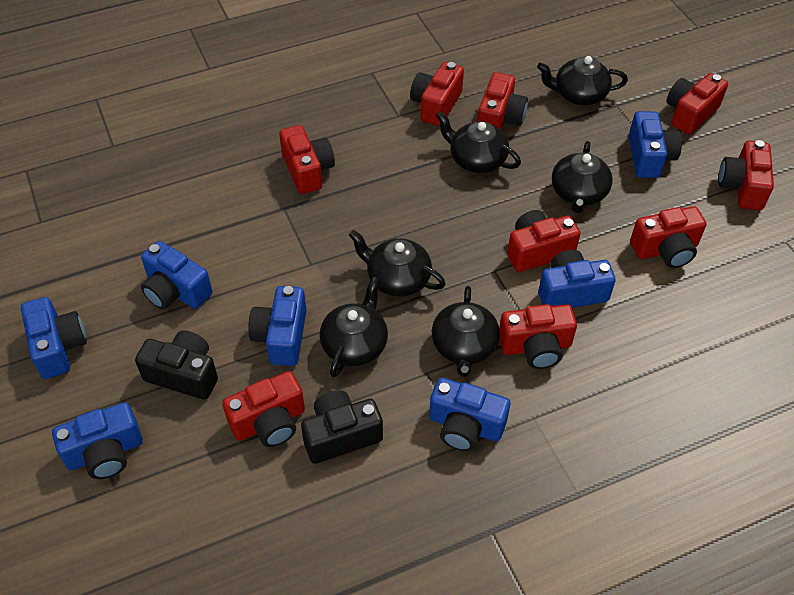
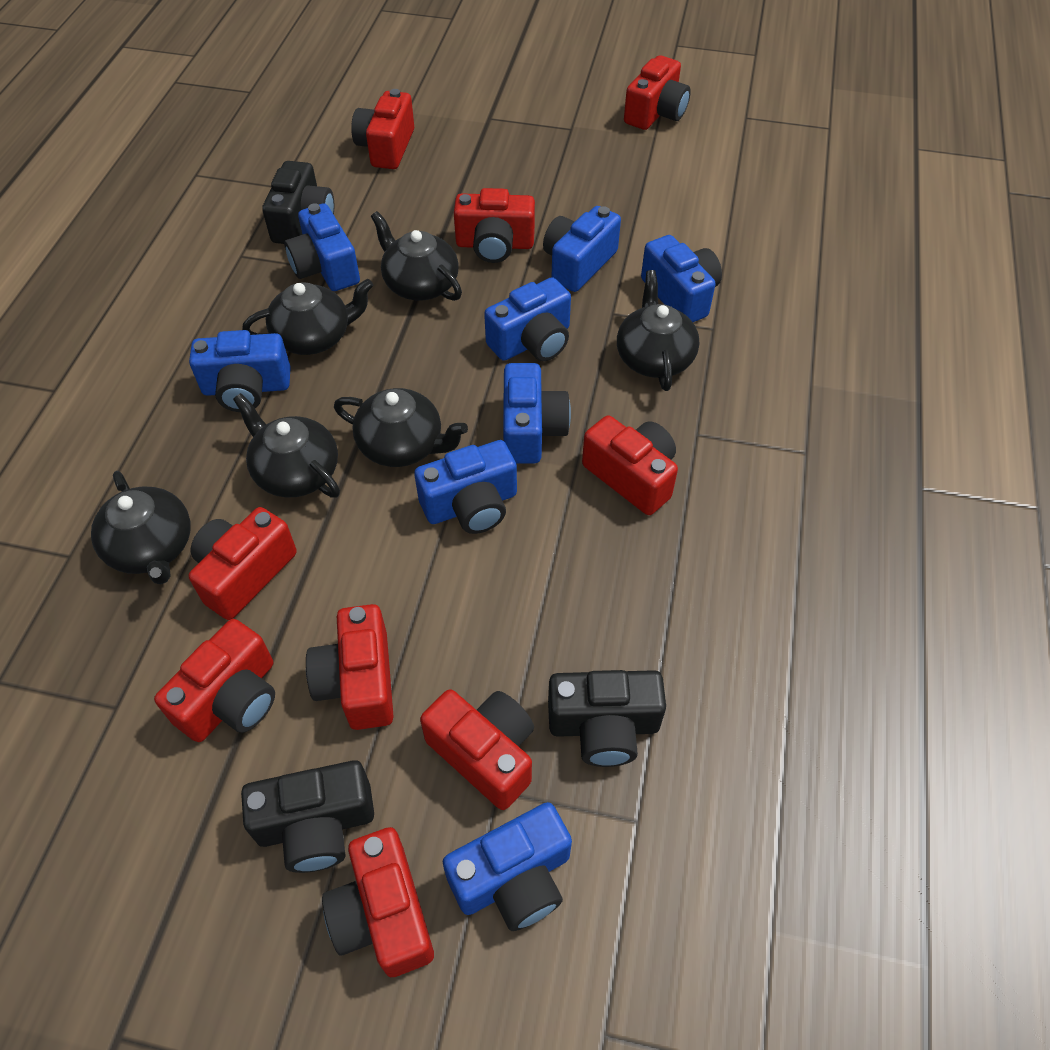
black camera: 2 -> 3
blue camera: 7 -> 8

